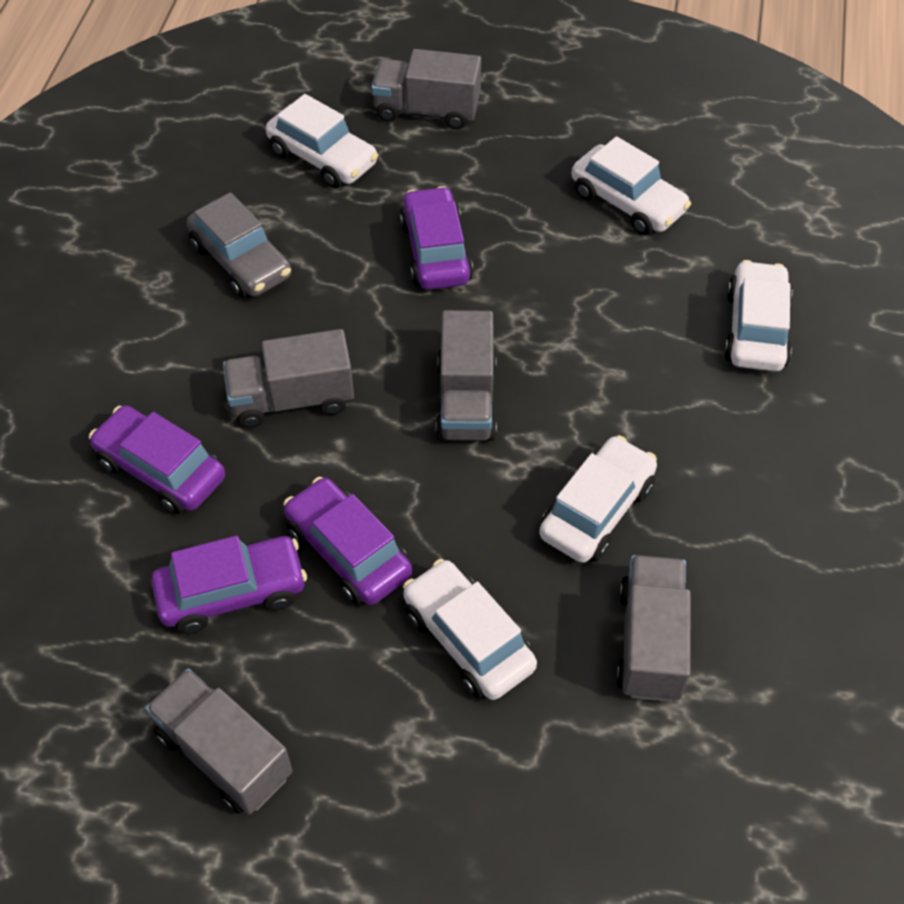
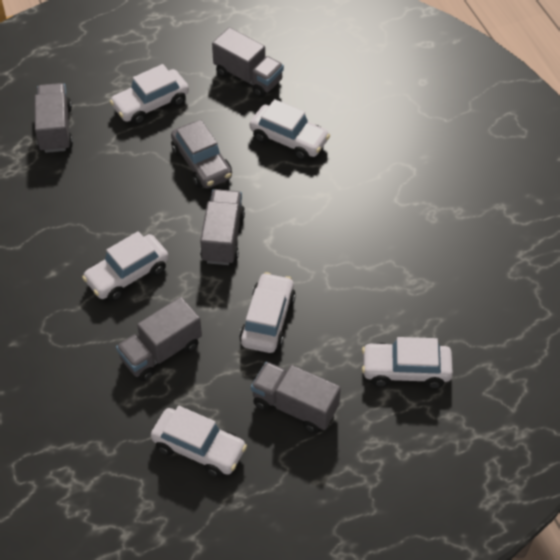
purple car: 4 -> 0
white car: 5 -> 6

